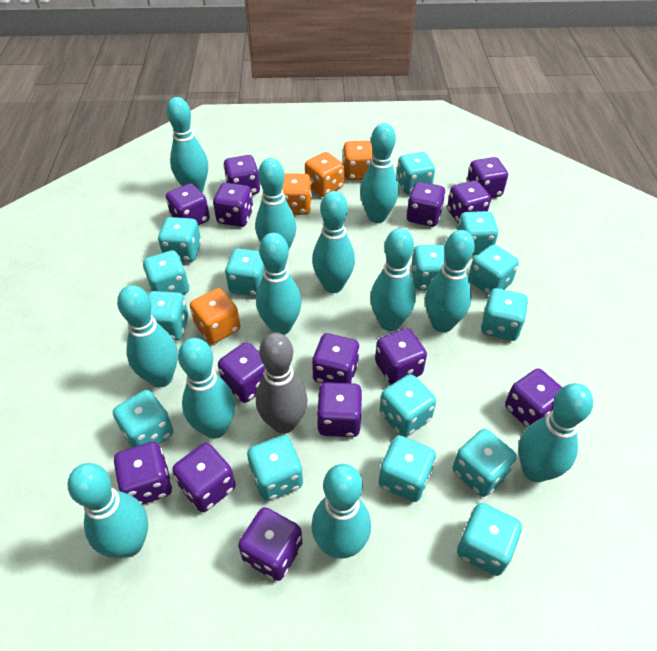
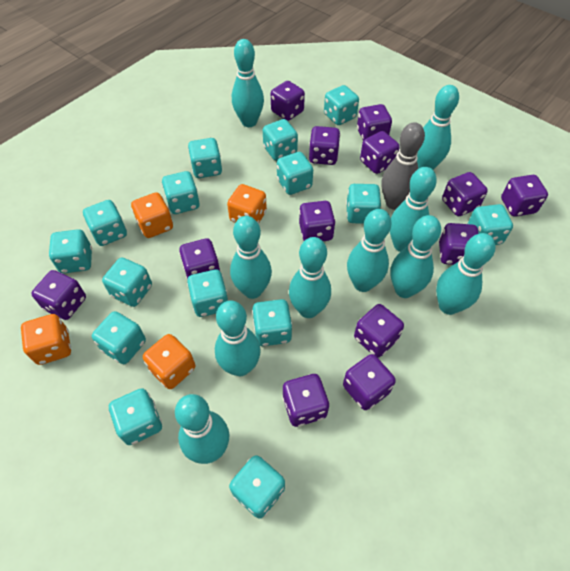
purple dice: 14 -> 13
turquoise bowling pin: 12 -> 10

